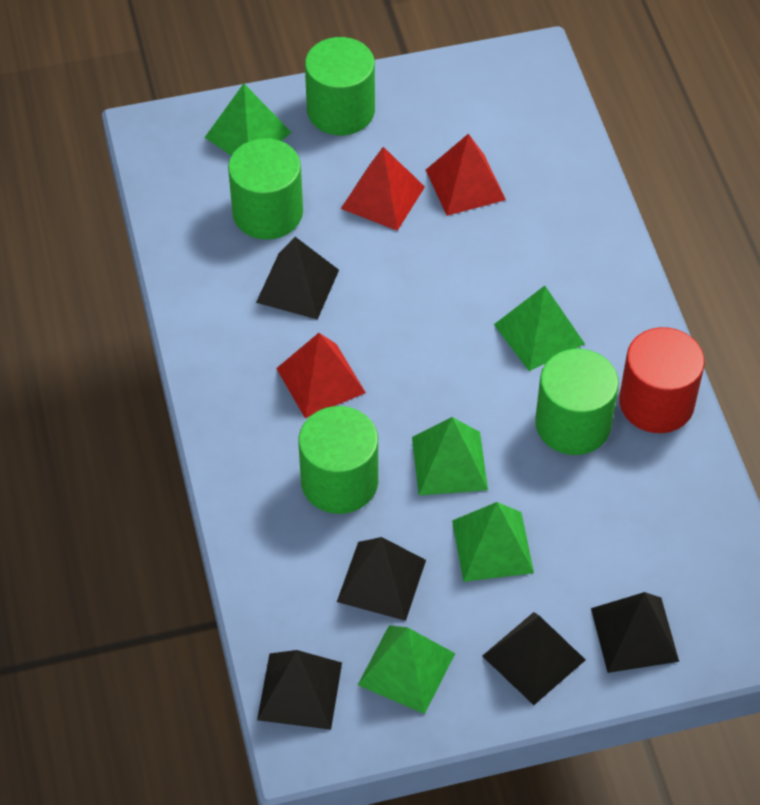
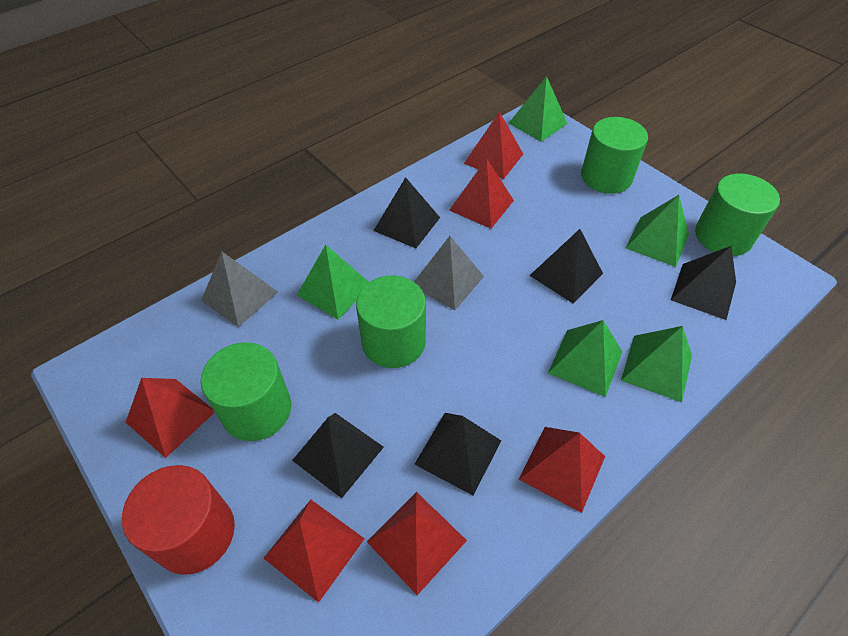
grey pyramid: 0 -> 2
red pyramid: 3 -> 6

